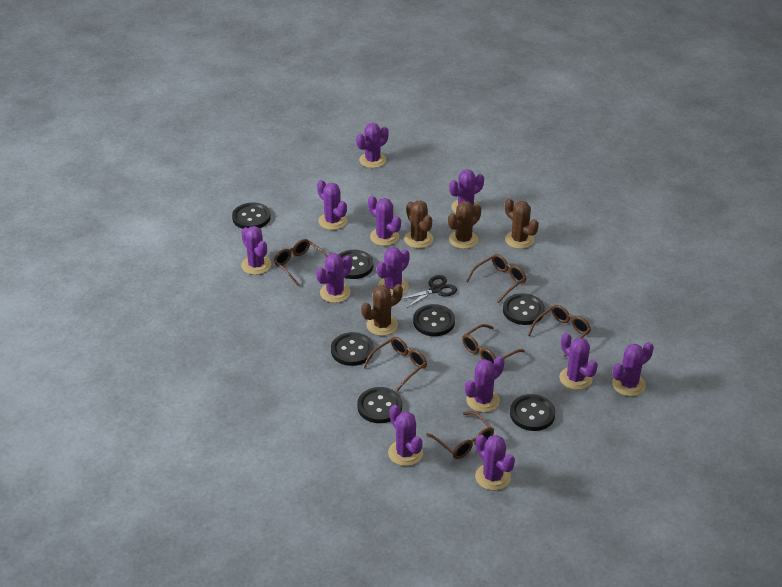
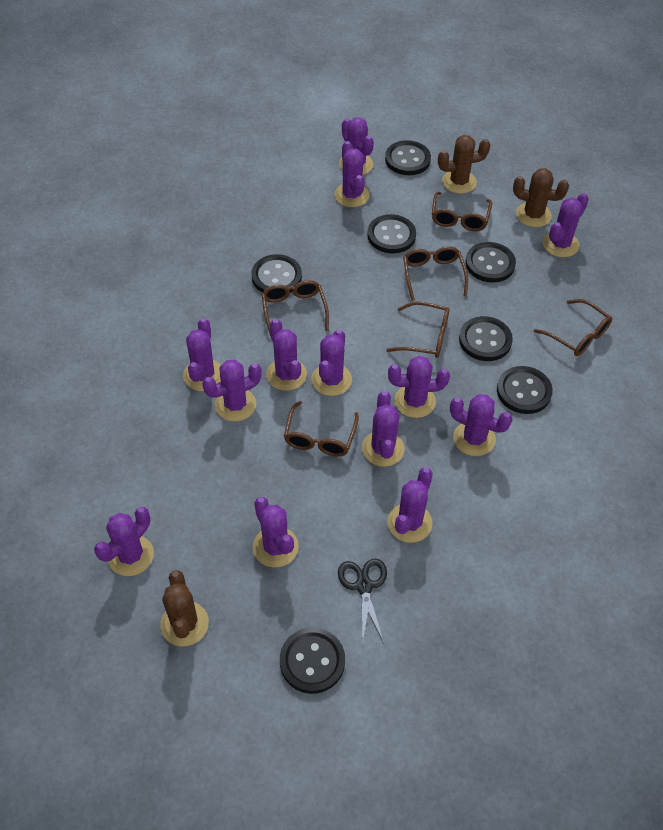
brown cactus: 4 -> 3
purple cactus: 12 -> 13

